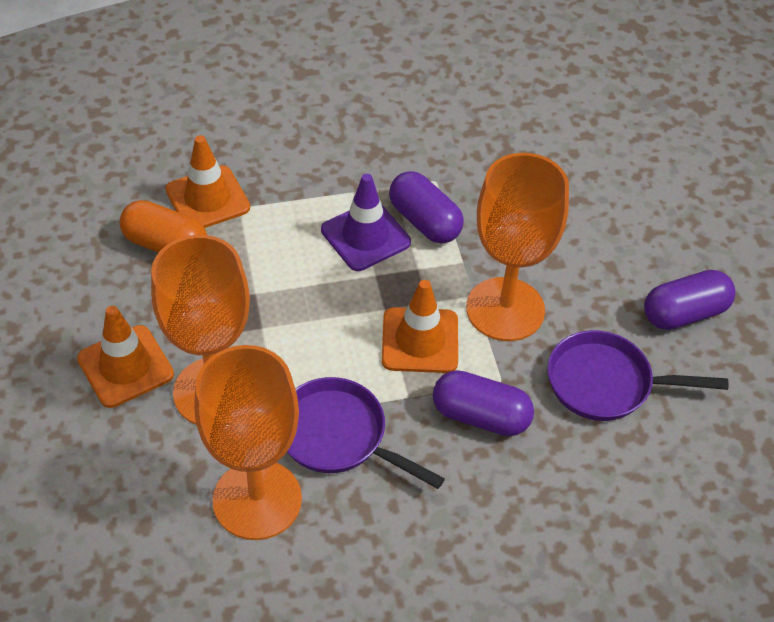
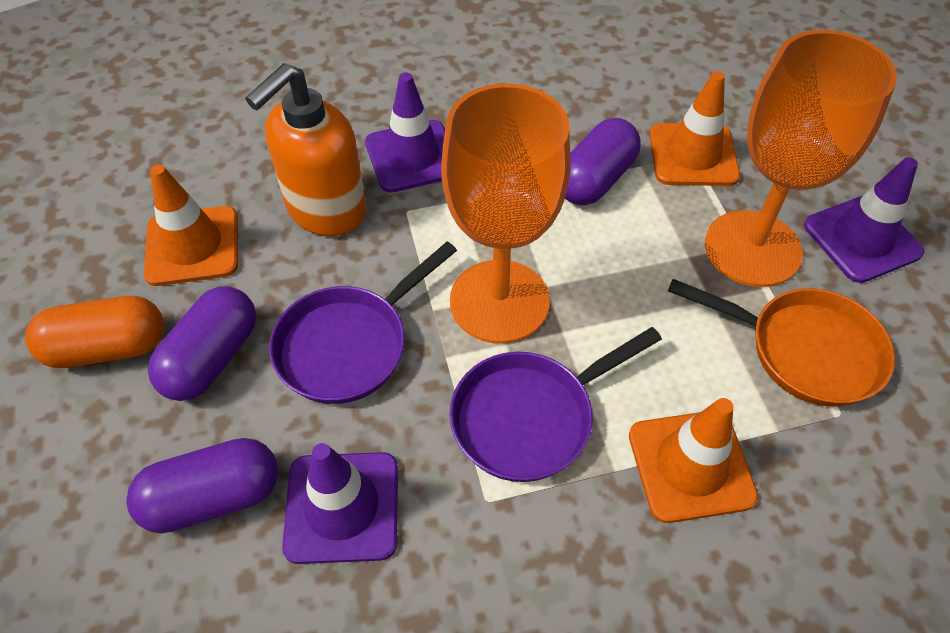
orange goblet: 3 -> 2
orange pan: 0 -> 1
orange soap dispenser: 0 -> 1
purple traffic cone: 1 -> 3

